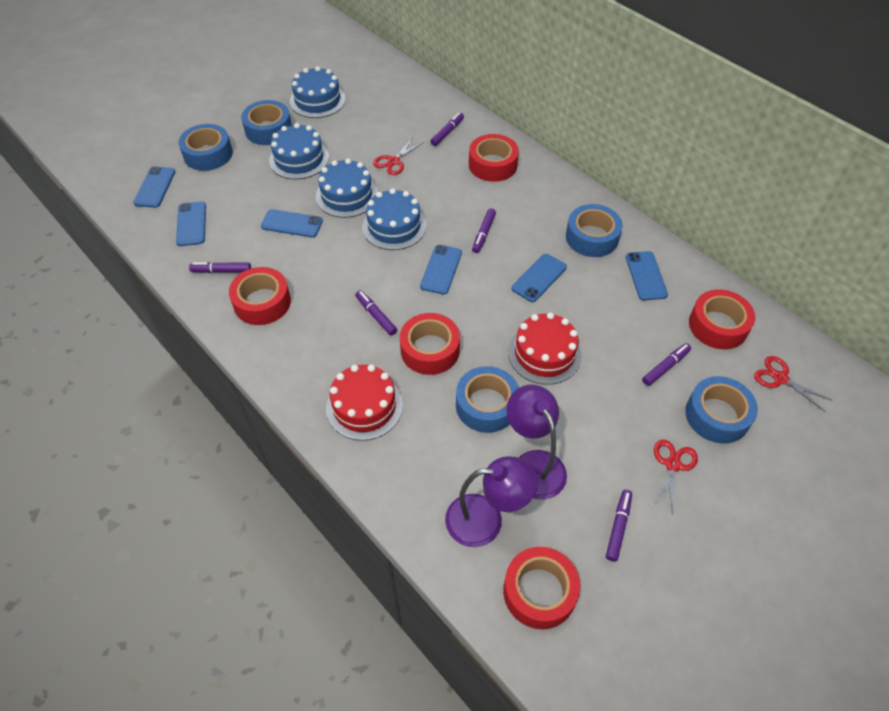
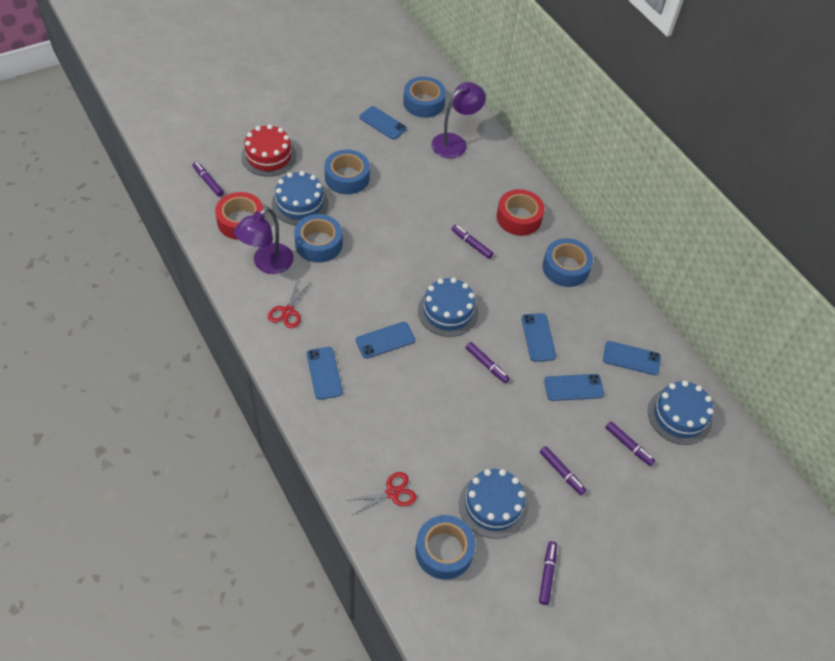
red cake: 2 -> 1
red scissors: 3 -> 2
red tape: 5 -> 2

